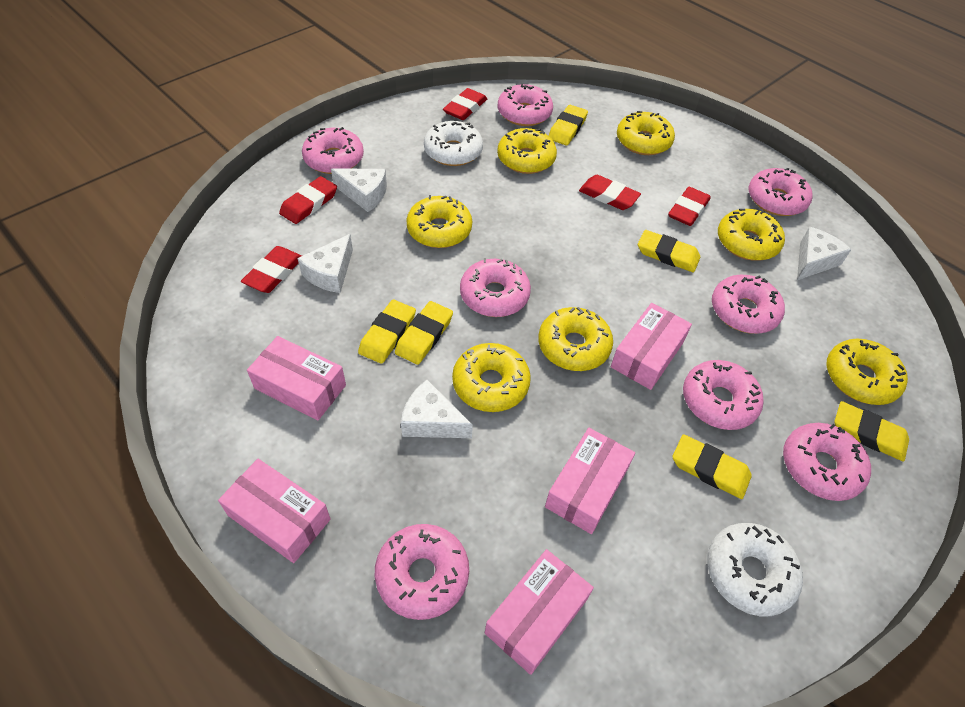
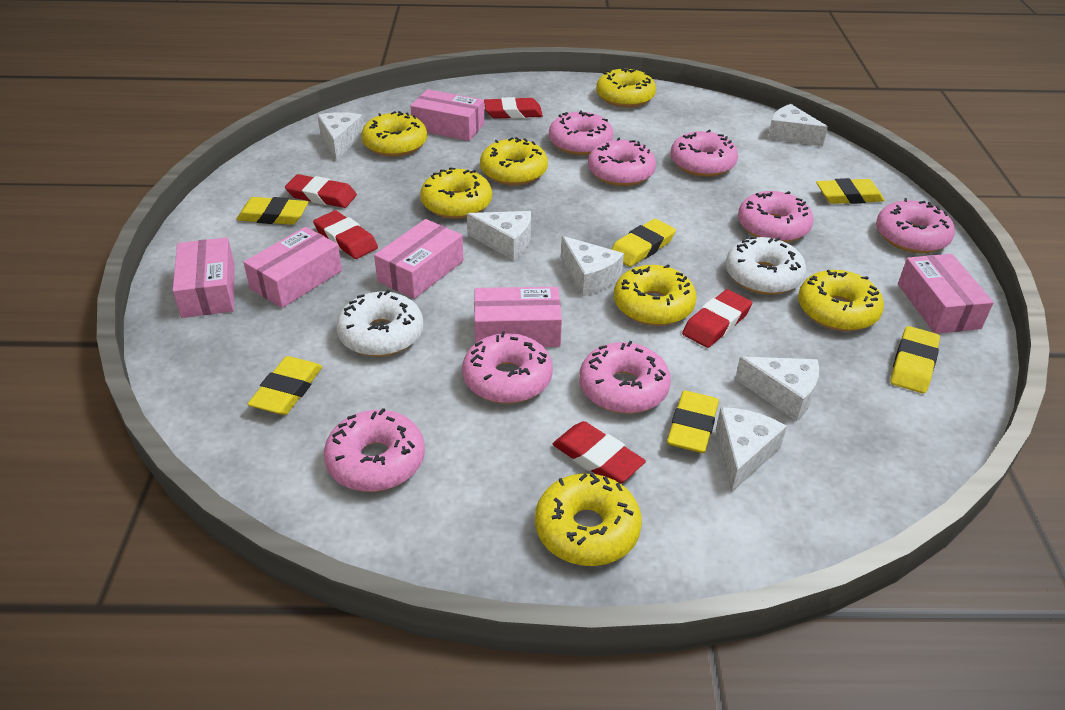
pink box: 5 -> 6
white cheese: 4 -> 6

